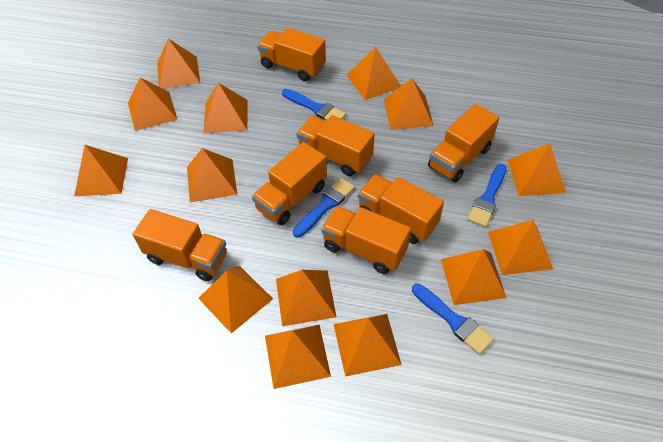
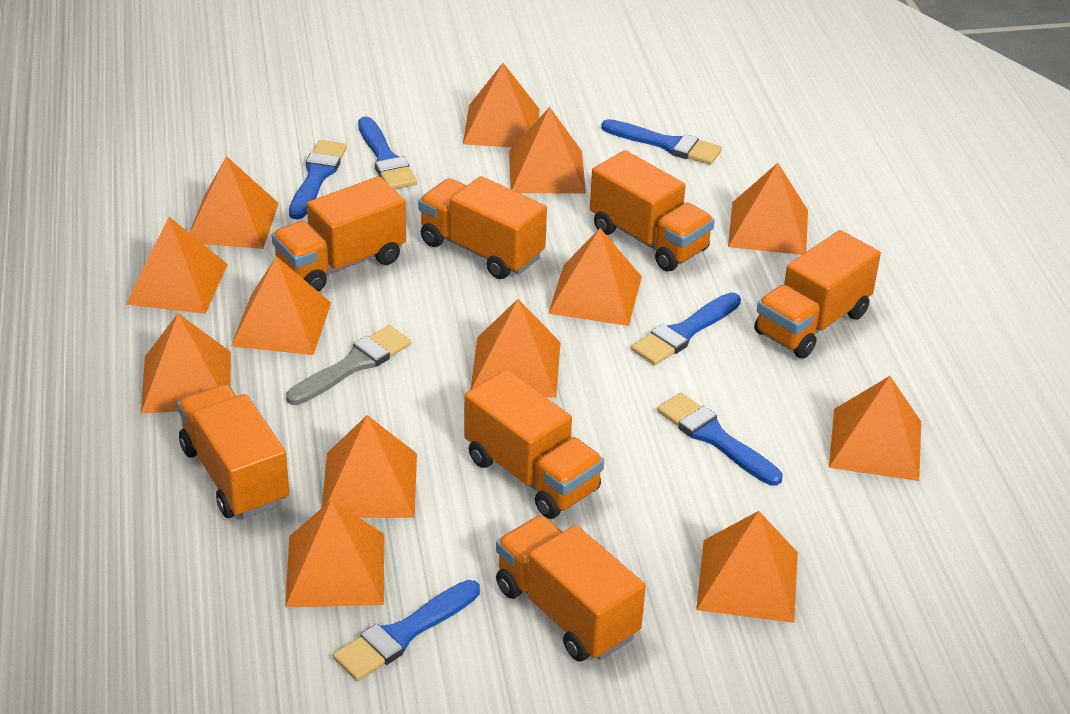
blue brush: 4 -> 6
grey brush: 0 -> 1
orange pyramid: 14 -> 13

